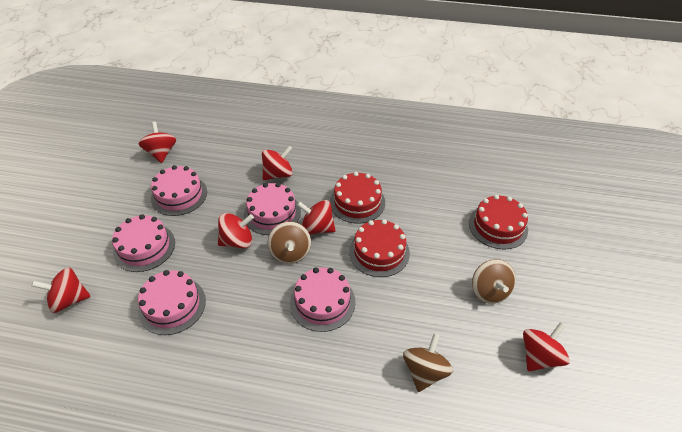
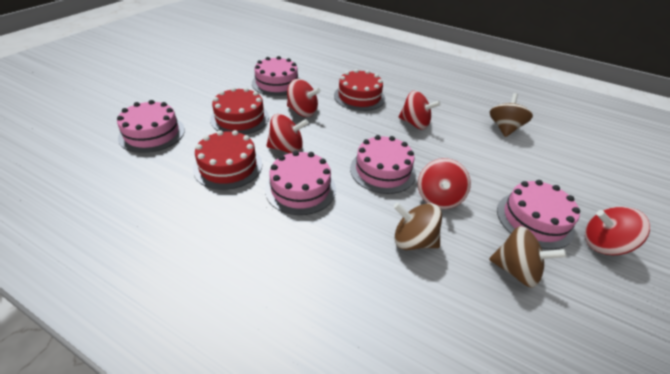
red spinning top: 6 -> 5

